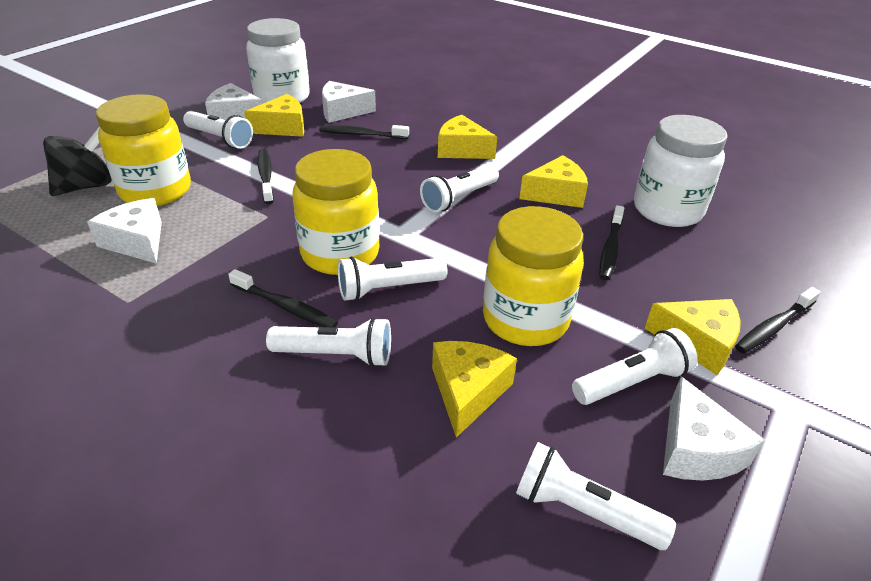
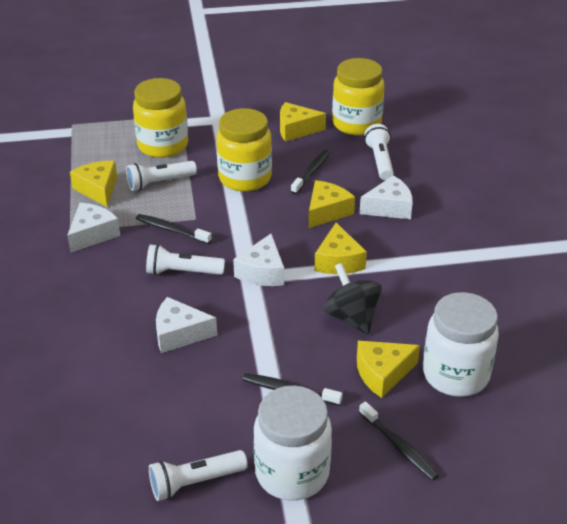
black toothbrush: 5 -> 4
white flashlight: 6 -> 4

